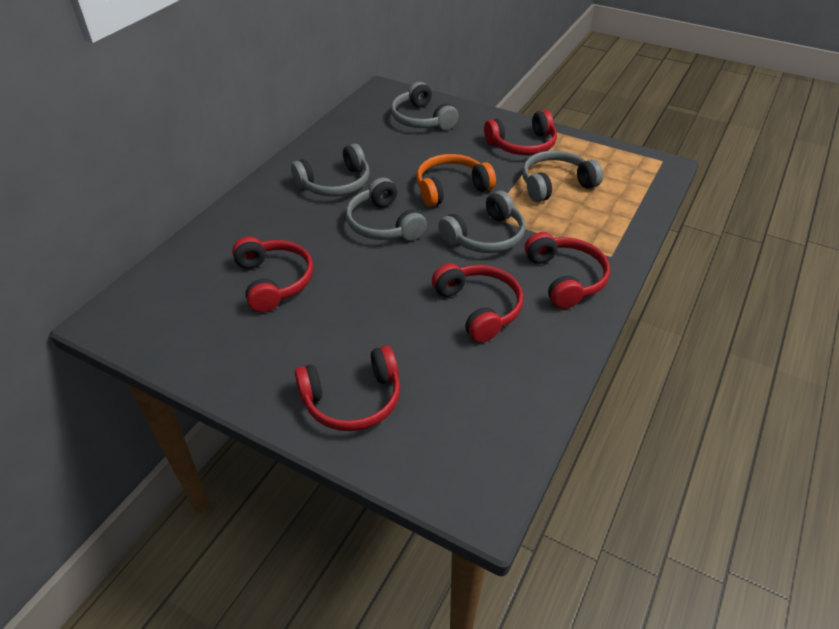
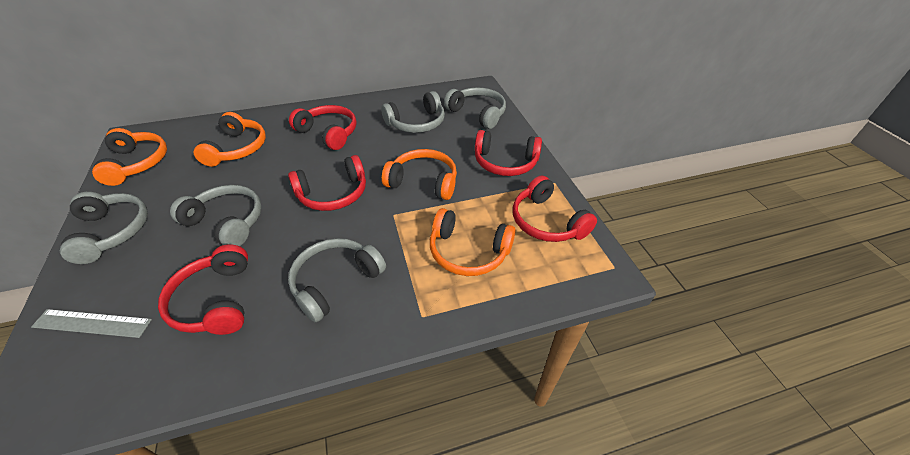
grey ruler: 0 -> 1
orange headphones: 1 -> 4

